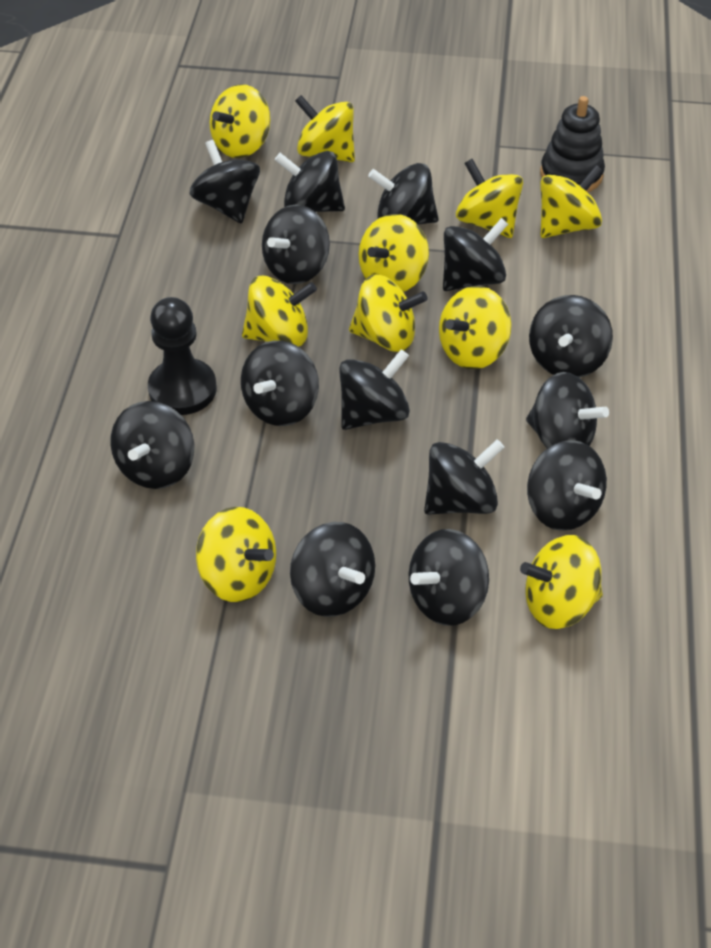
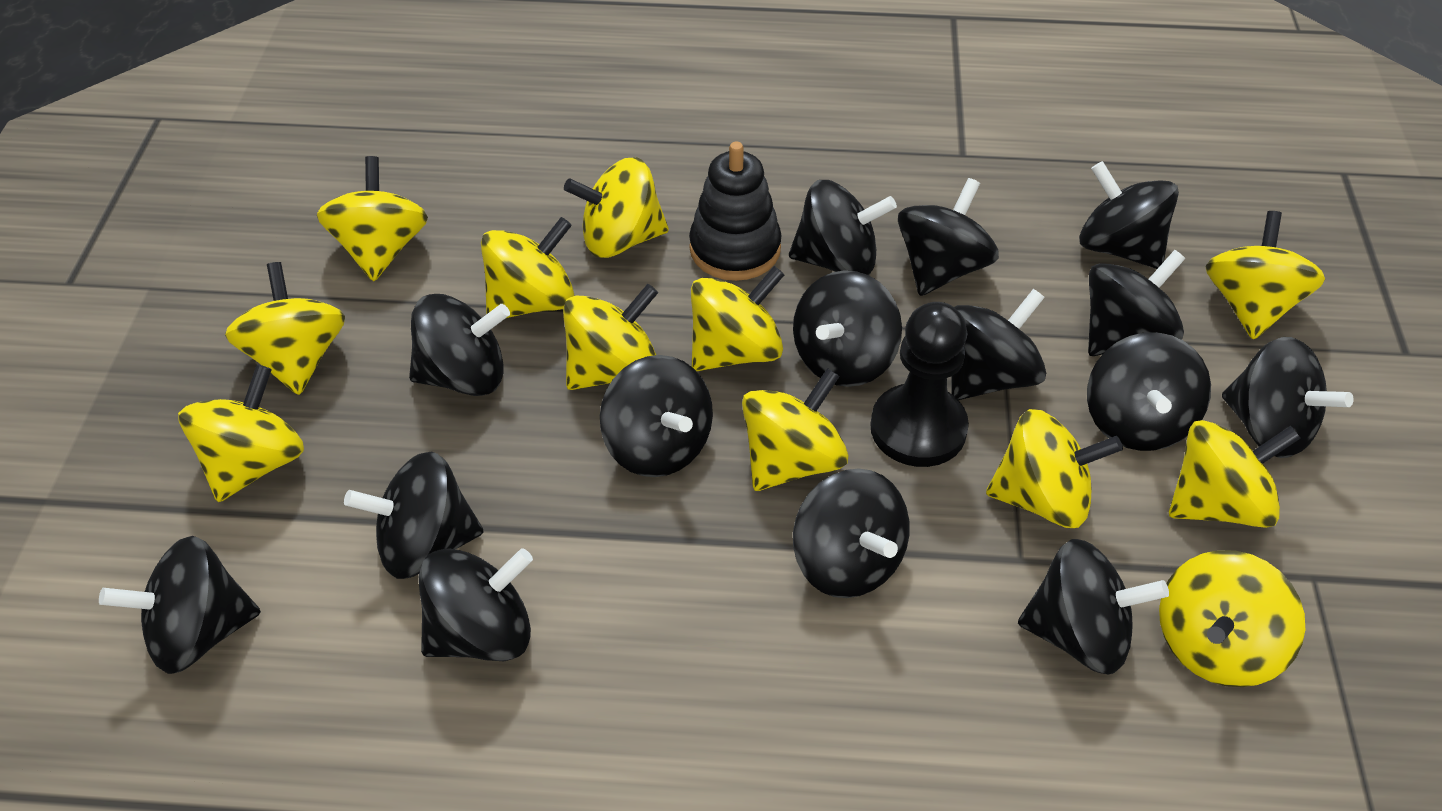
black spinning top: 14 -> 15
yellow spinning top: 10 -> 12

